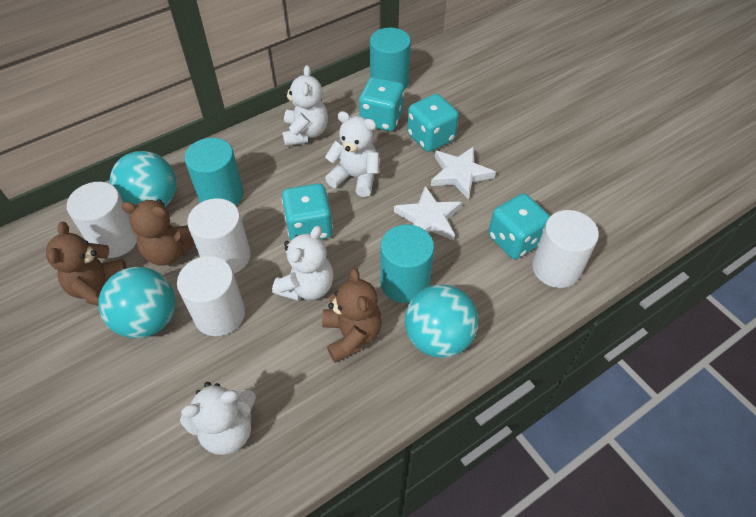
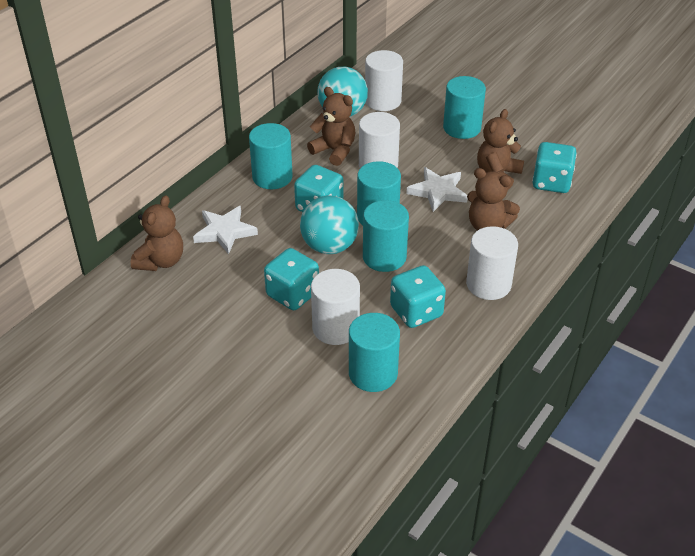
brown teddy bear: 3 -> 4
turquoise ball: 3 -> 2
turquoise cylinder: 3 -> 5
white teddy bear: 4 -> 0

